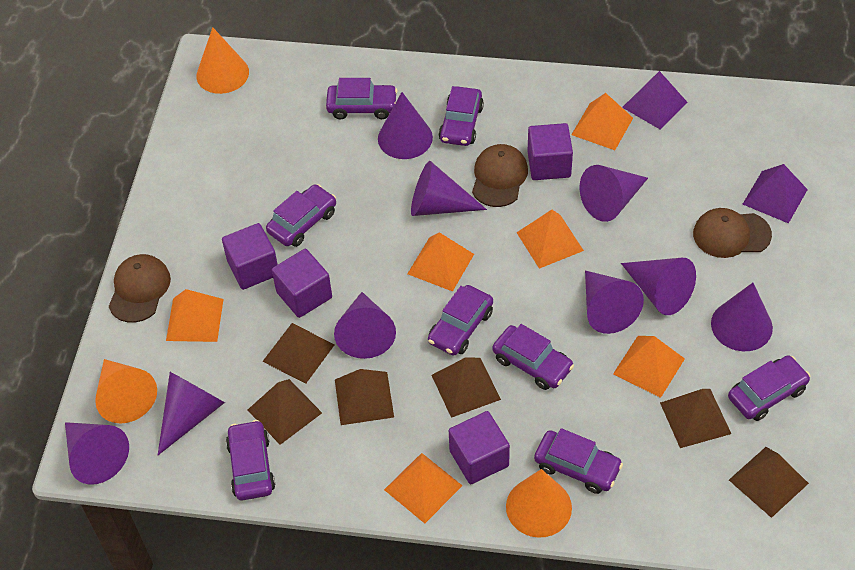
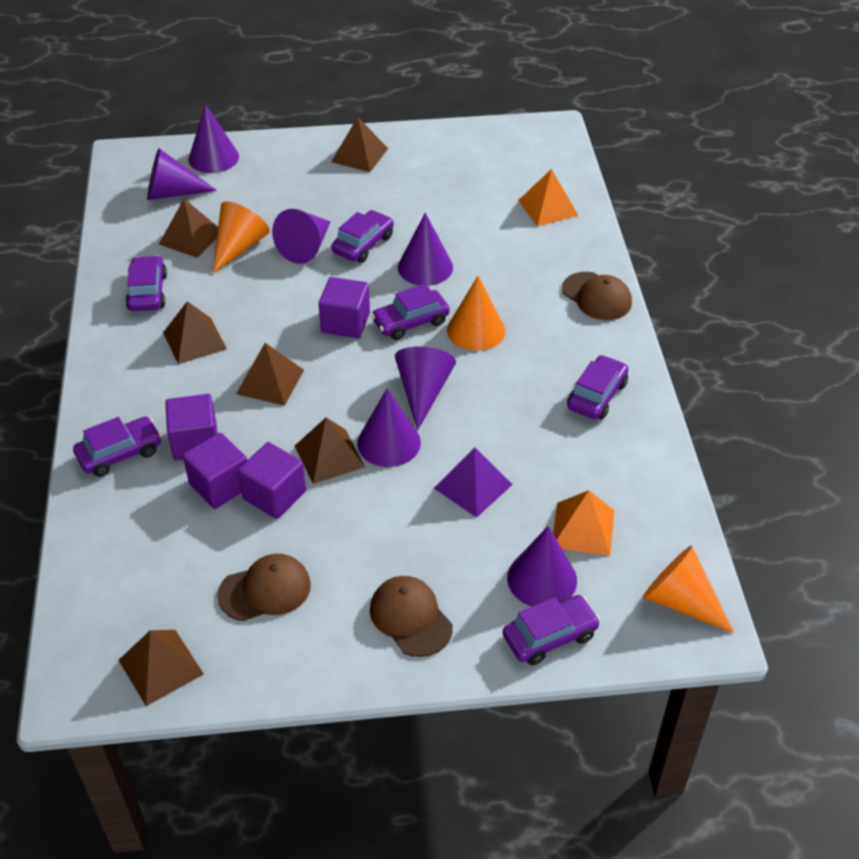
orange pyramid: 6 -> 2
purple car: 8 -> 6
purple cone: 9 -> 7
purple pyramid: 2 -> 1

